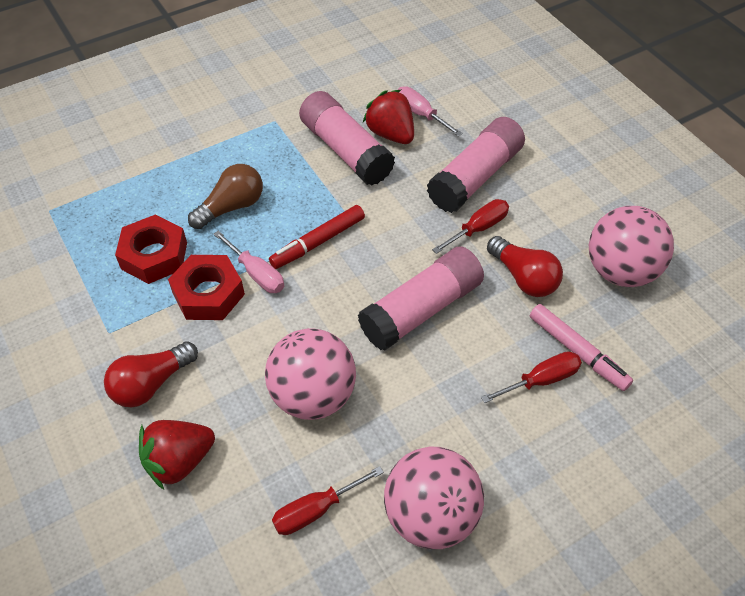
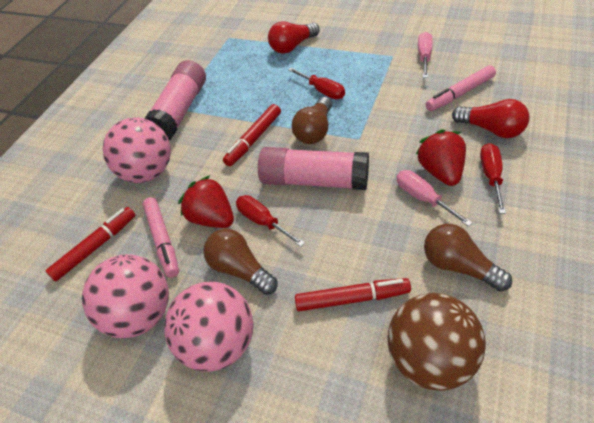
brown ball: 0 -> 1
brown light bulb: 1 -> 3
pink glue stick: 3 -> 2
pink marker: 1 -> 2
red marker: 1 -> 3
red nut: 2 -> 0

